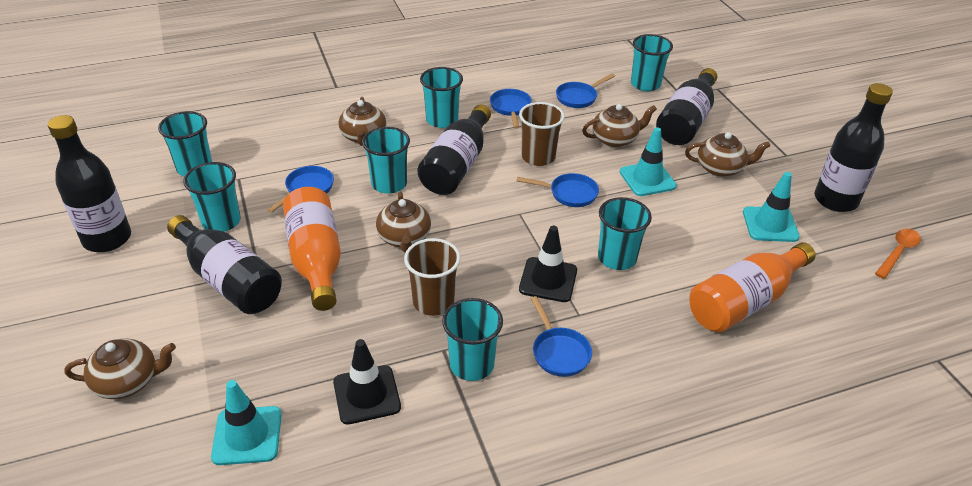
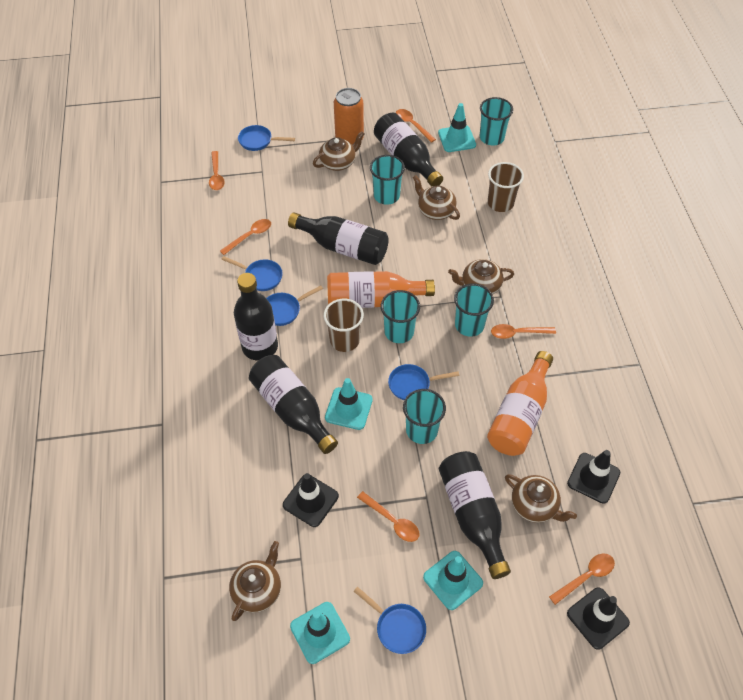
black traffic cone: 2 -> 3
orange can: 0 -> 1
orange spoon: 1 -> 6
turquoise cup: 7 -> 5
turquoise traffic cone: 3 -> 4

